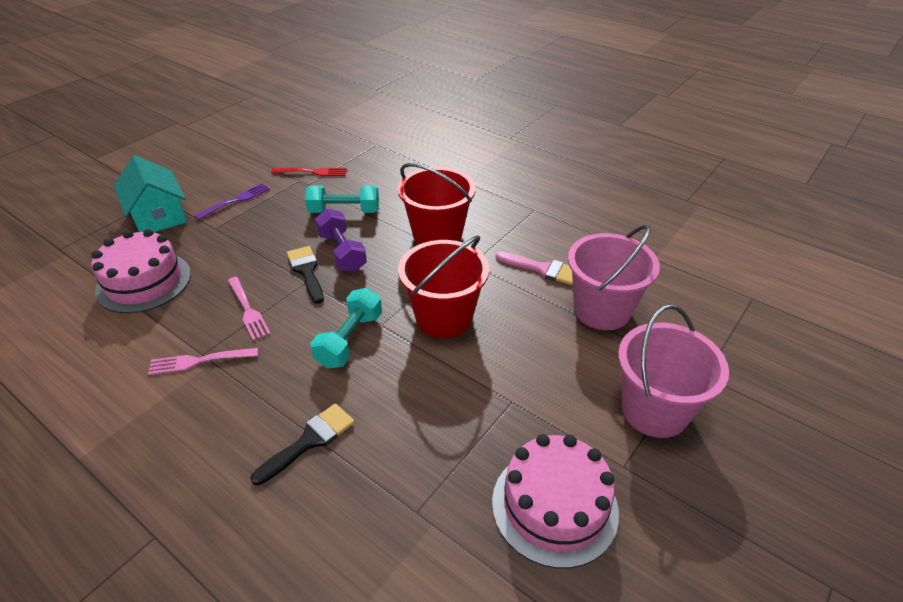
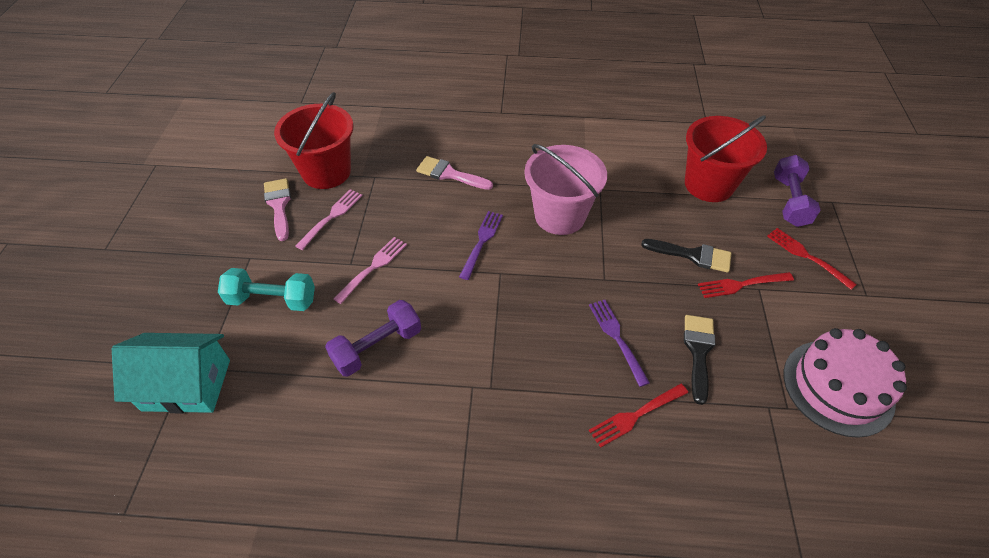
pink brush: 1 -> 2
pink bucket: 2 -> 1
pink cake: 2 -> 1
purple dumbbell: 1 -> 2
purple fork: 1 -> 2
red fork: 1 -> 3
turquoise dumbbell: 2 -> 1

